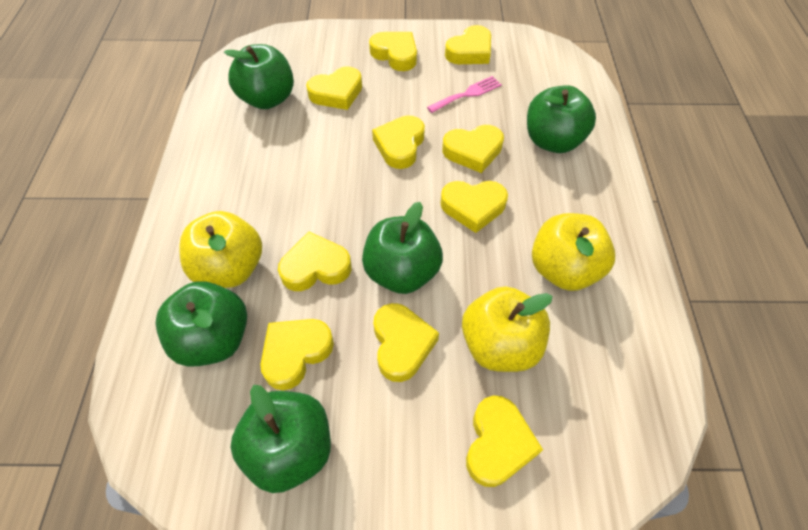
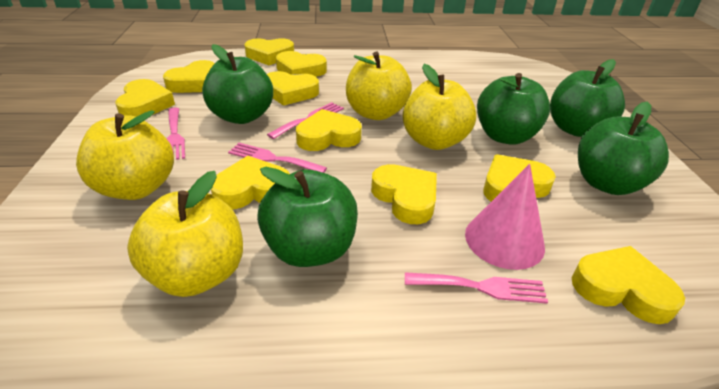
pink cone: 0 -> 1
pink fork: 1 -> 4
yellow apple: 3 -> 4

